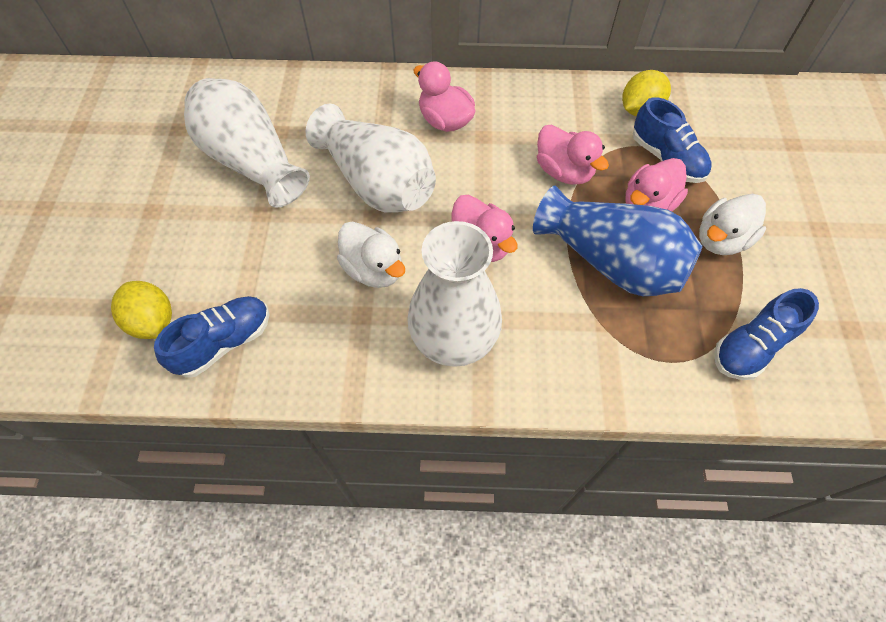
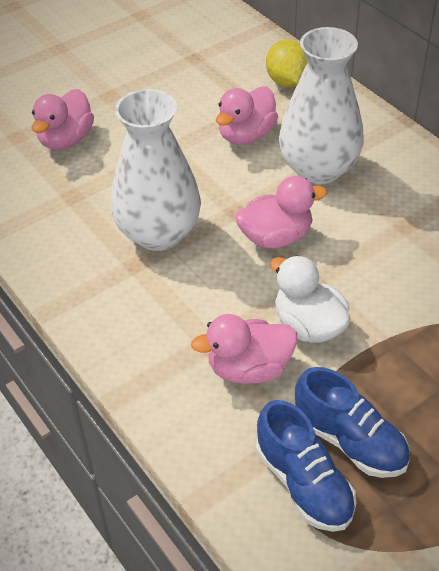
blue shoe: 3 -> 2
blue vase: 1 -> 0
white duck: 2 -> 1
white vase: 3 -> 2
yellow lemon: 2 -> 1

